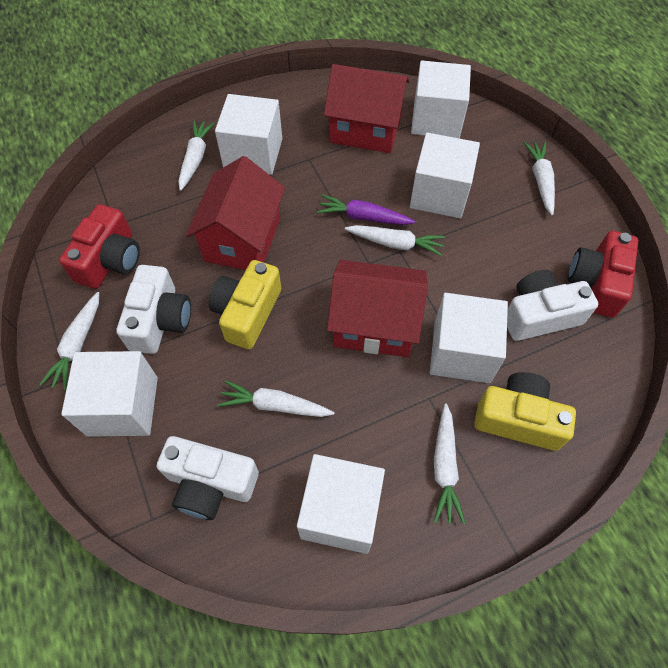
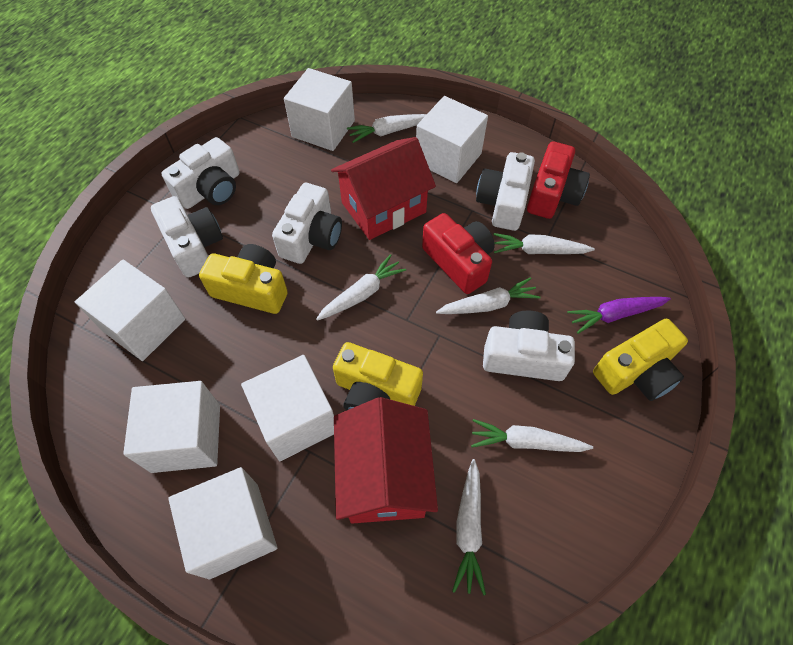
red house: 3 -> 2
white camera: 3 -> 5
yellow camera: 2 -> 3

